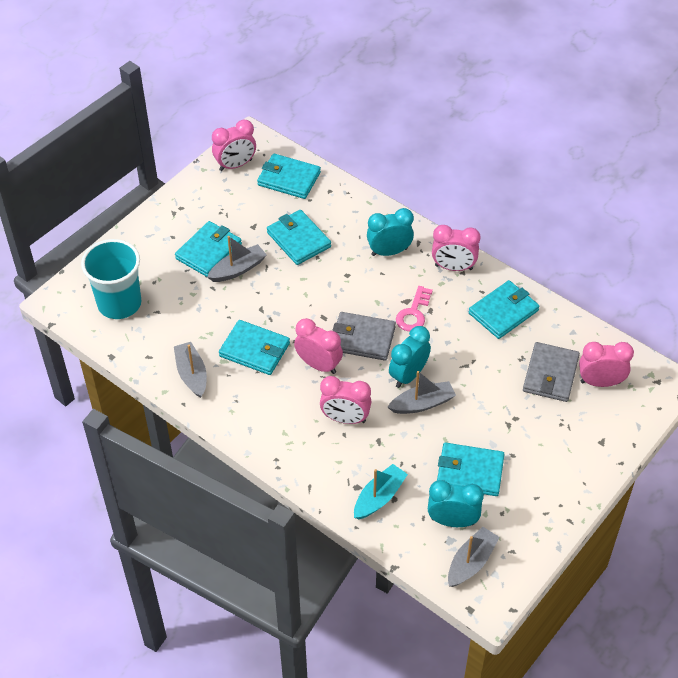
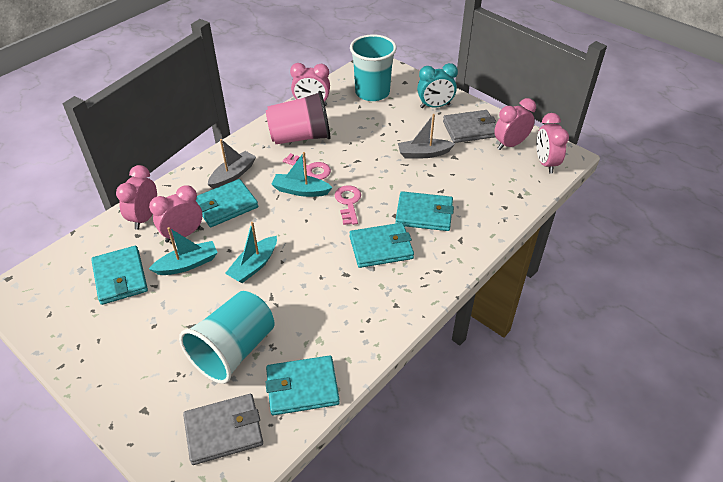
grey boat: 4 -> 2
pink cup: 0 -> 1
pink key: 1 -> 2
turquoise boat: 1 -> 3
turquoise clock: 3 -> 1
turquoise cup: 1 -> 2
turquoise wallet: 6 -> 5

